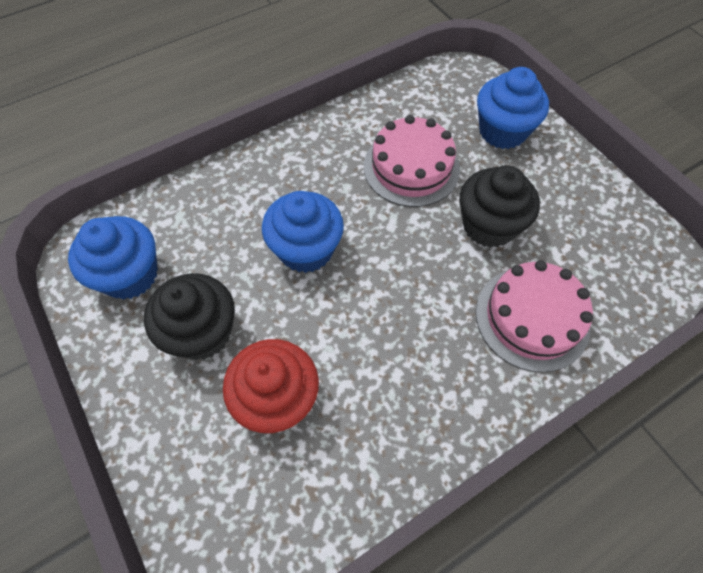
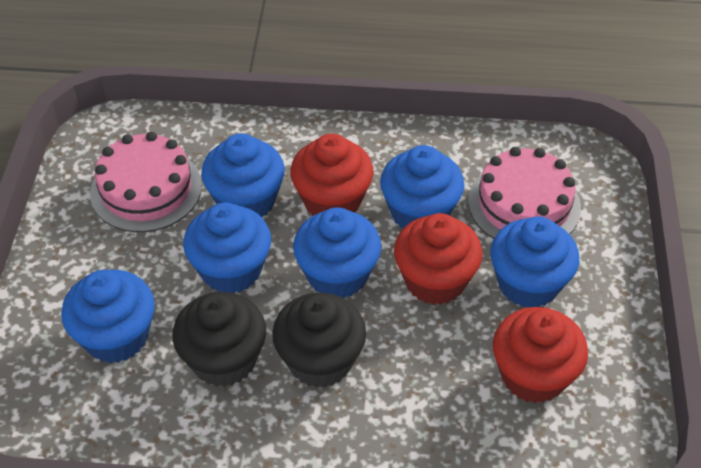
blue cupcake: 3 -> 6
red cupcake: 1 -> 3

